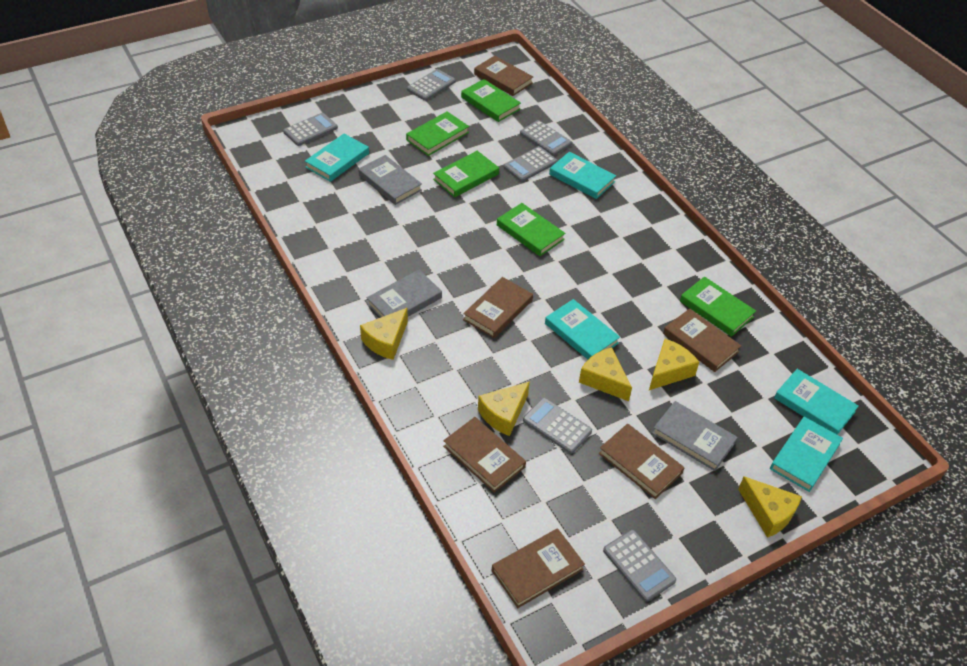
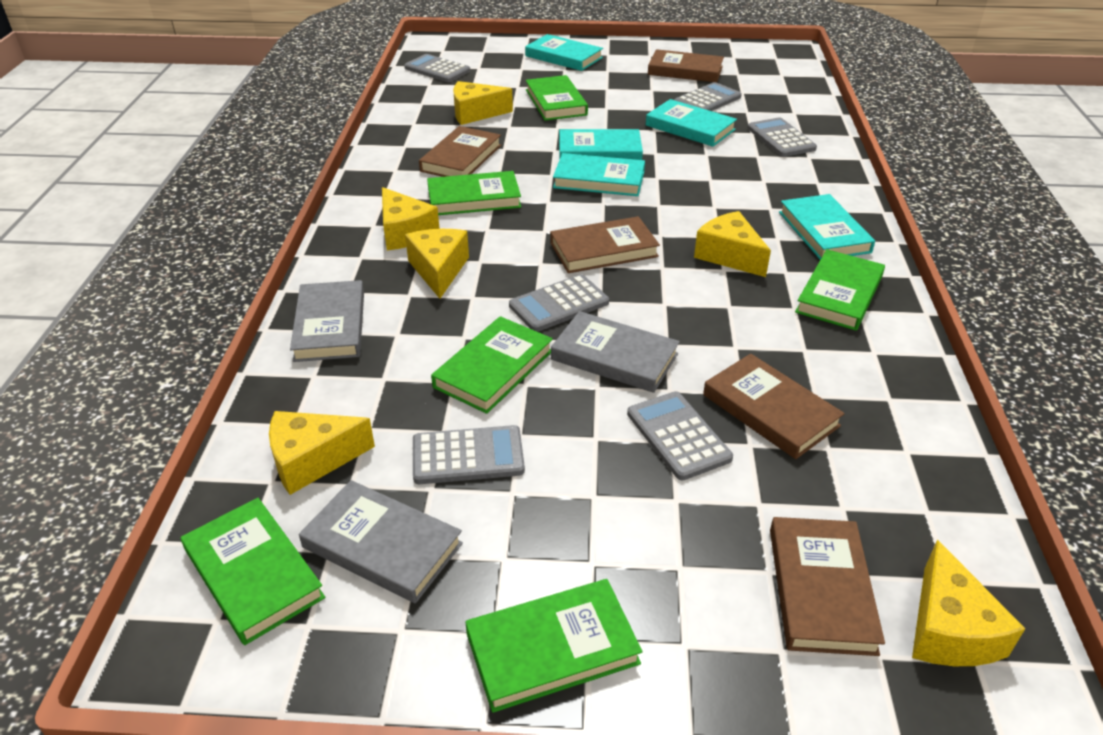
brown book: 6 -> 5
green book: 5 -> 6
yellow cheese: 5 -> 6

